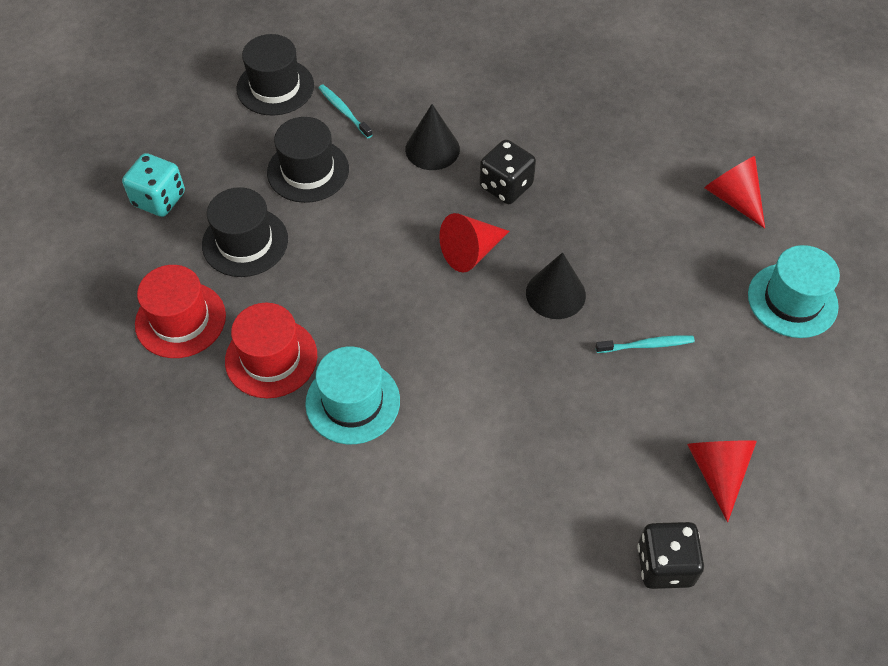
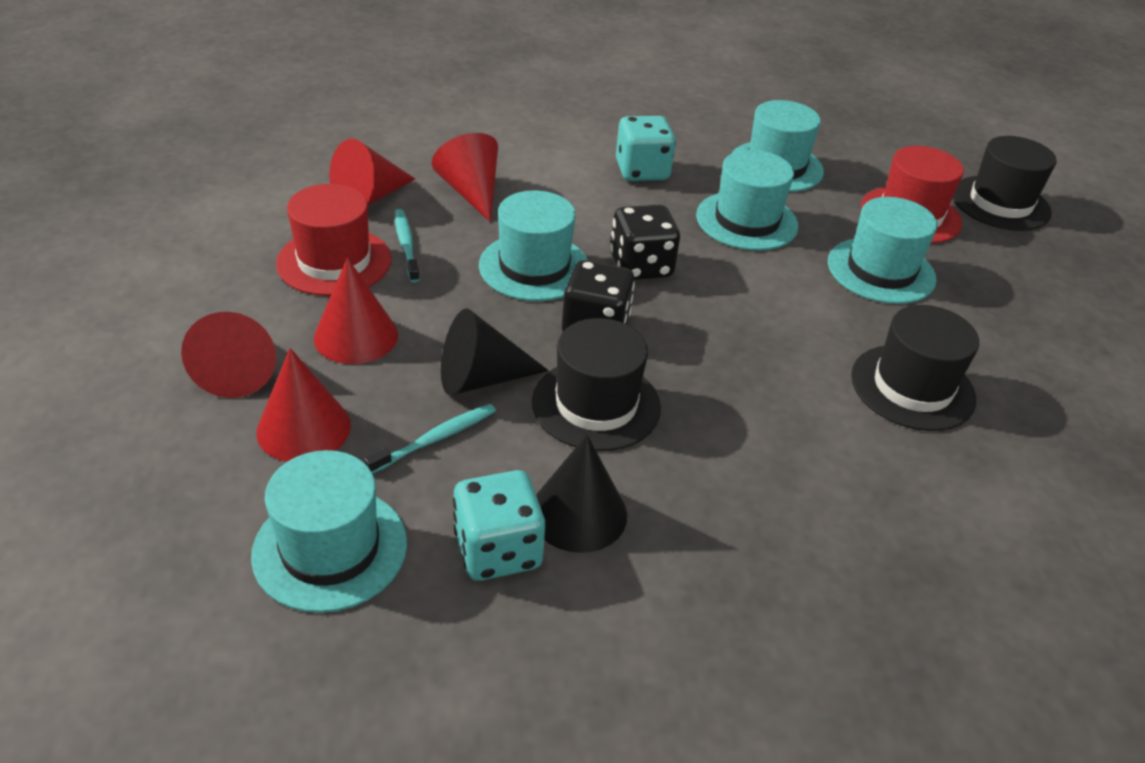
red cone: 3 -> 5
turquoise dice: 1 -> 2
turquoise hat: 2 -> 5

